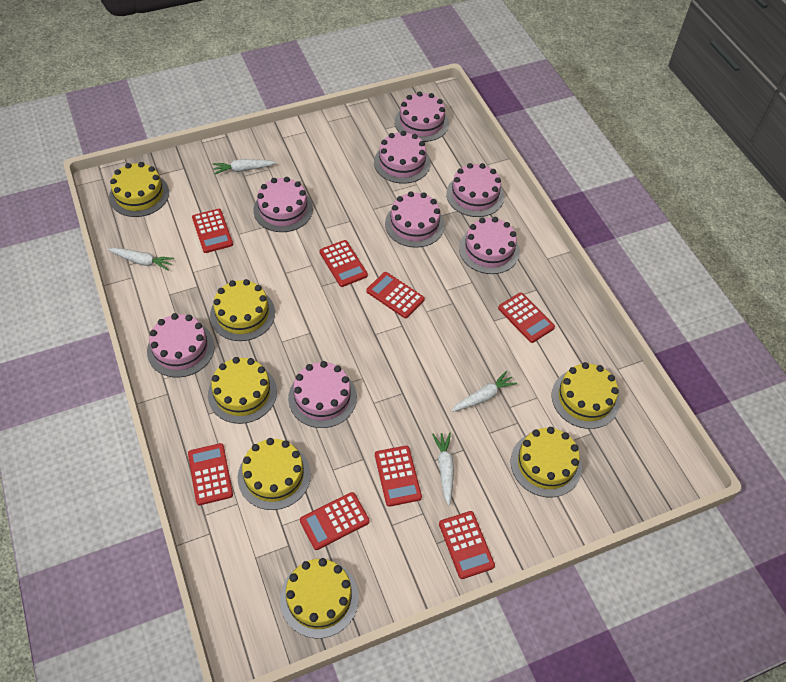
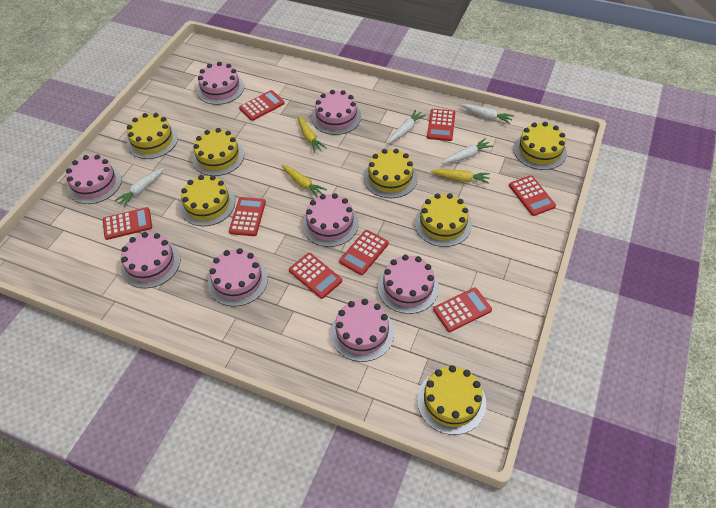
yellow carrot: 0 -> 3

